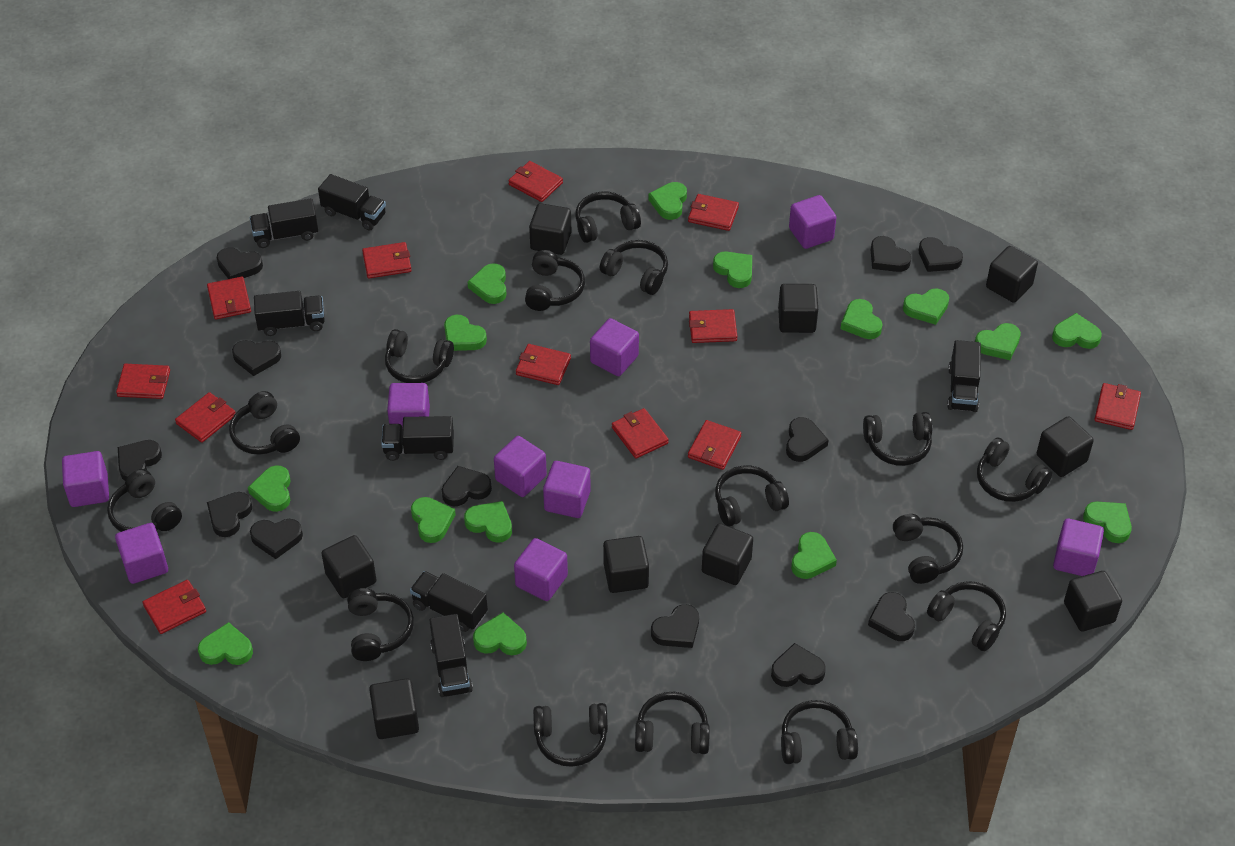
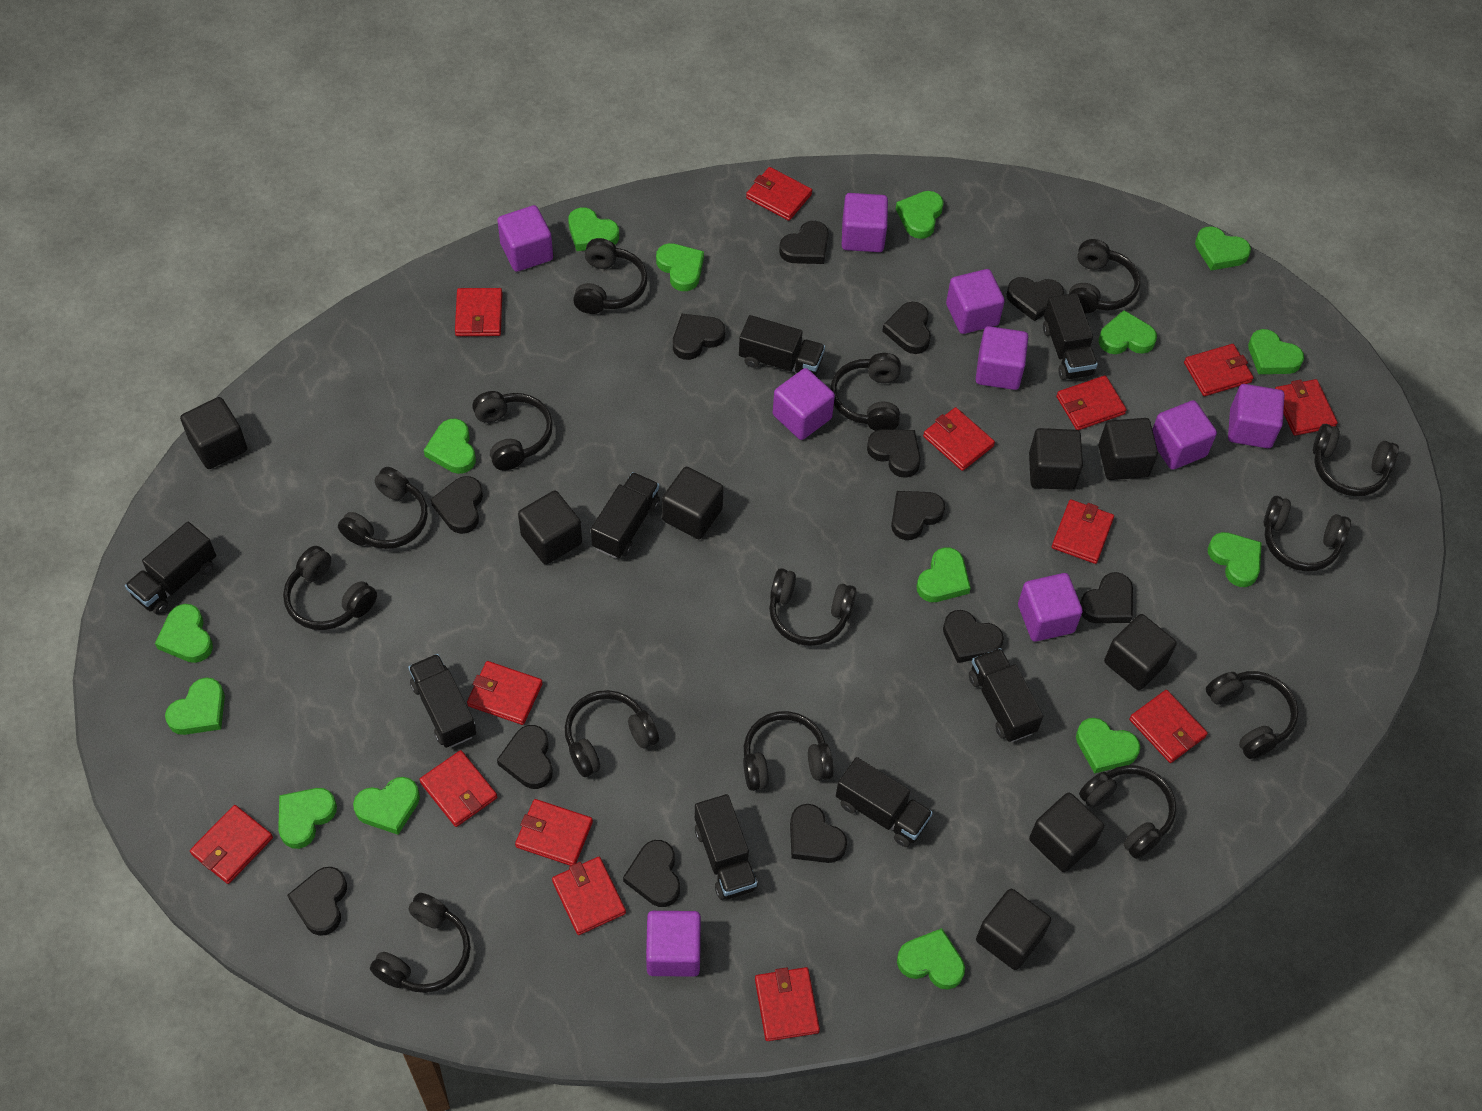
black cube: 9 -> 8
black headphones: 15 -> 14
black heart: 12 -> 13
black truck: 7 -> 8
red wallet: 12 -> 14

